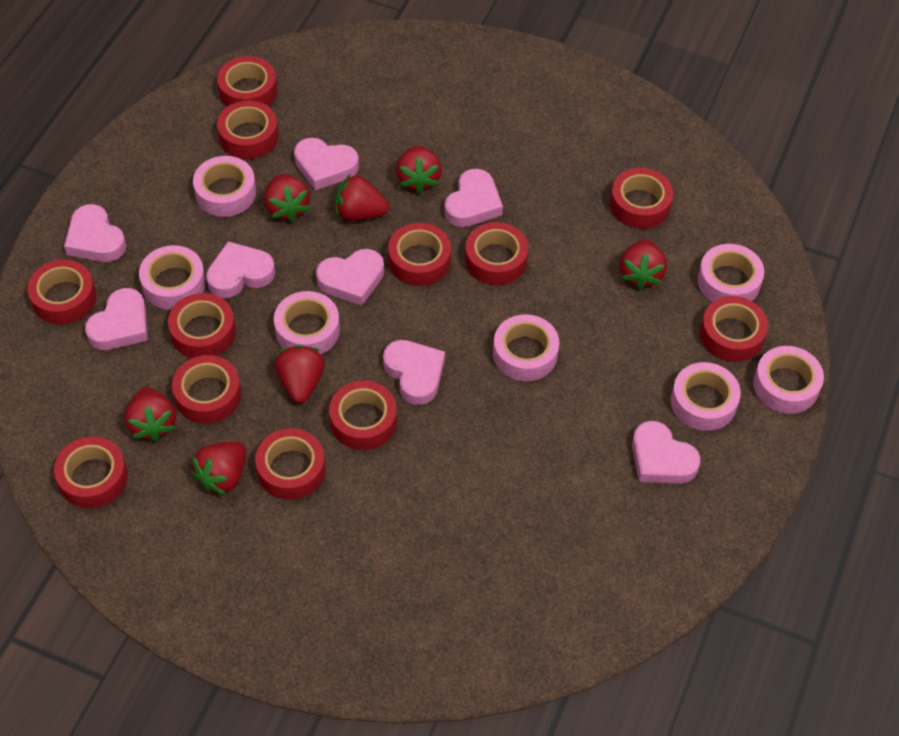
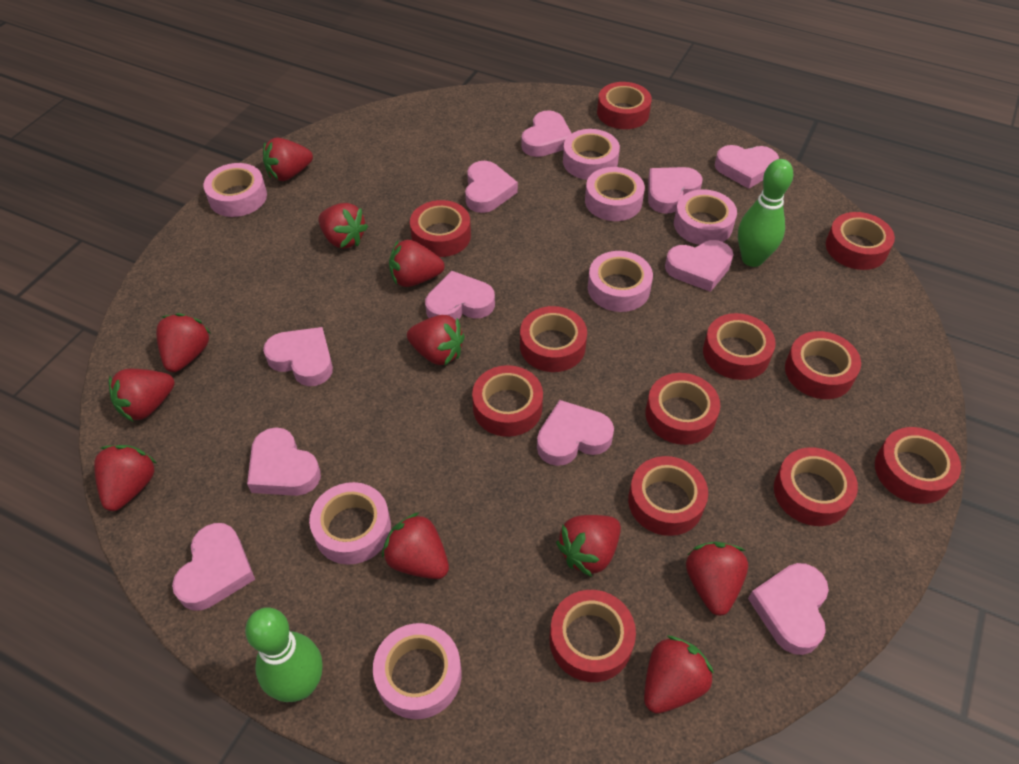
green bowling pin: 0 -> 2
pink heart: 8 -> 11
red strawberry: 7 -> 11

